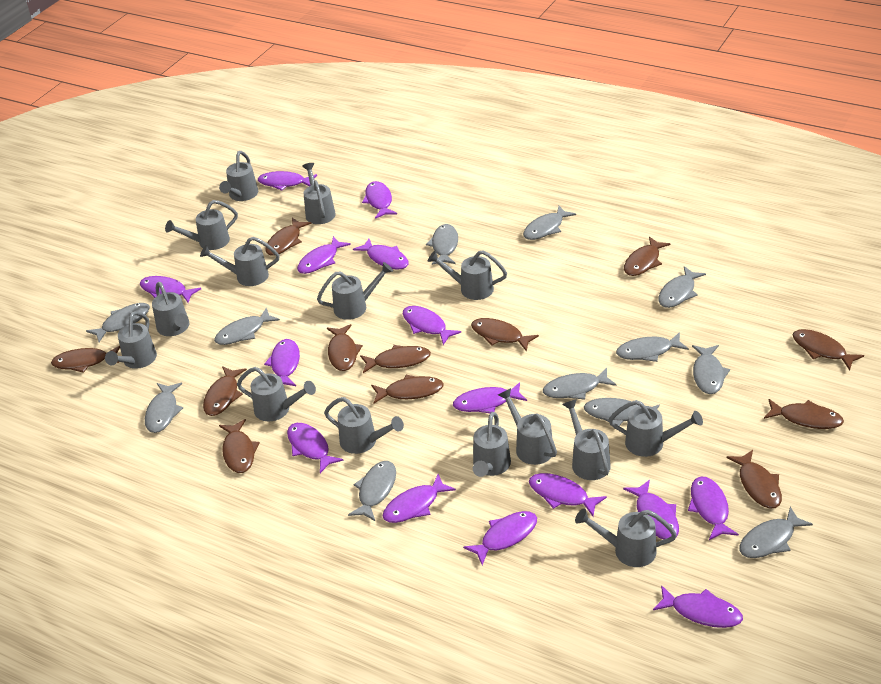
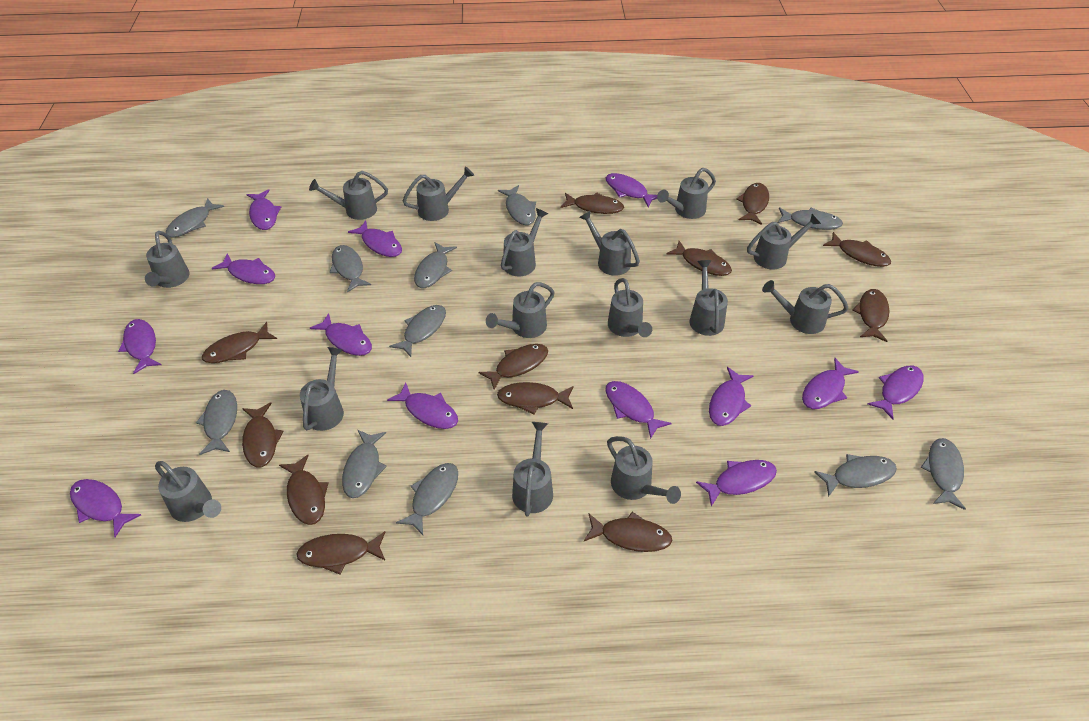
grey fish: 12 -> 11
purple fish: 15 -> 13

